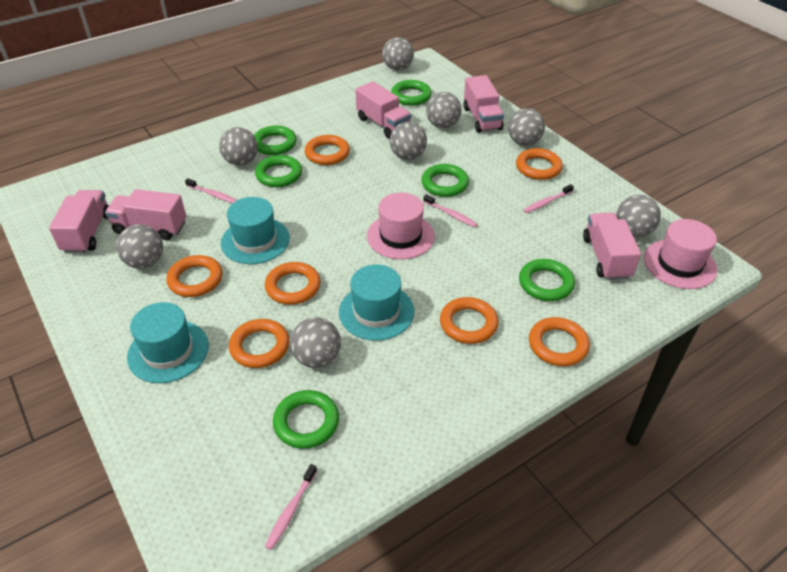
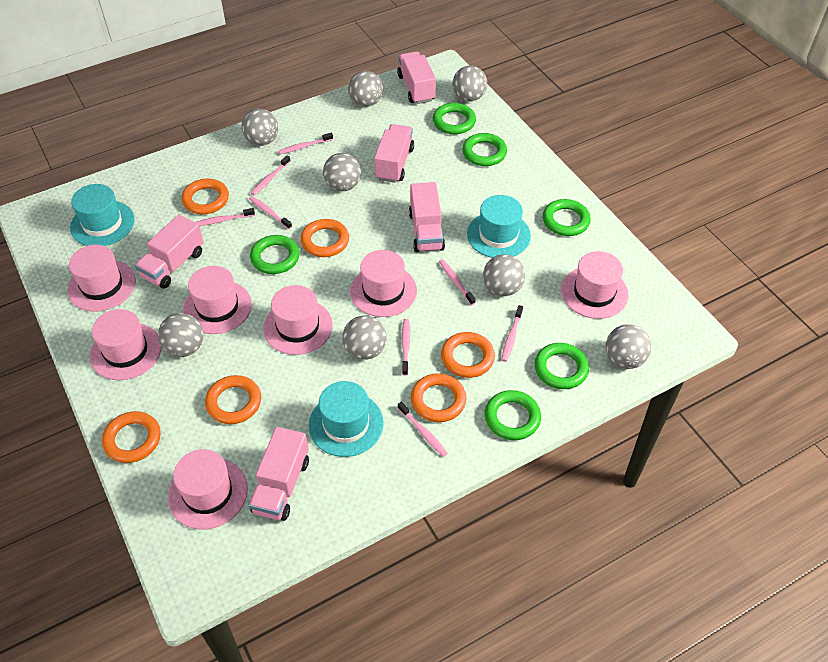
orange ring: 7 -> 6
pink hat: 2 -> 7
pink toothbrush: 4 -> 8

